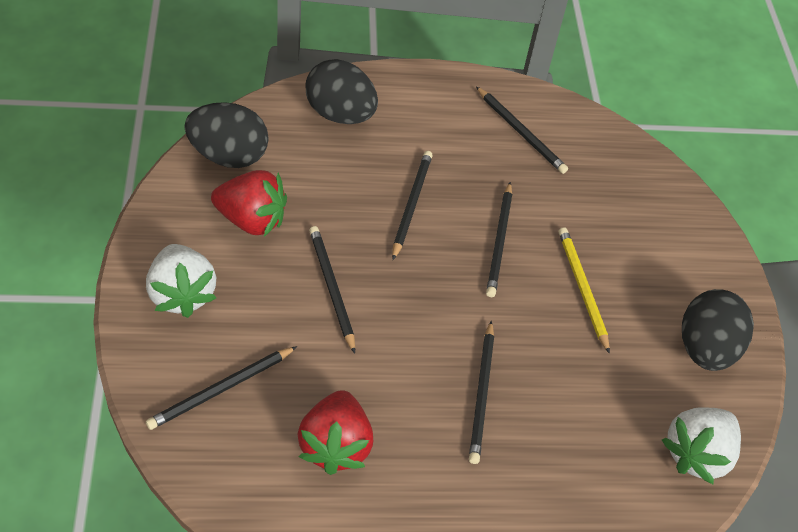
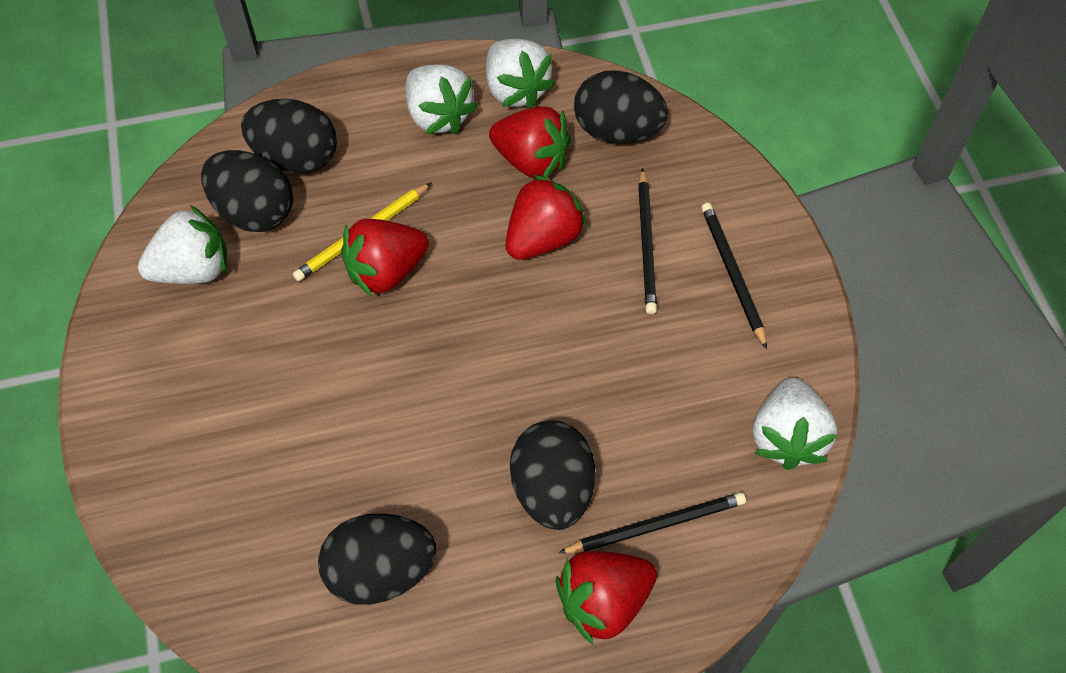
black egg: 3 -> 5
black pencil: 6 -> 3
red strawberry: 2 -> 4
white strawberry: 2 -> 4

